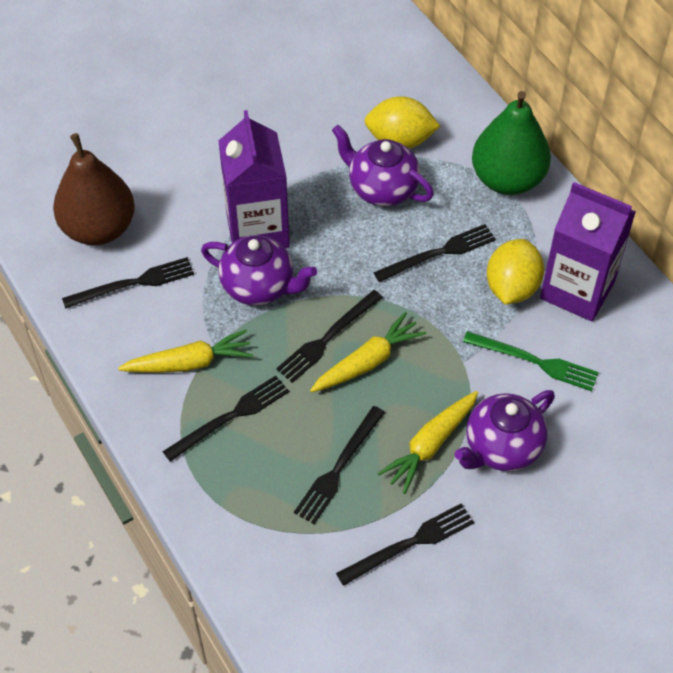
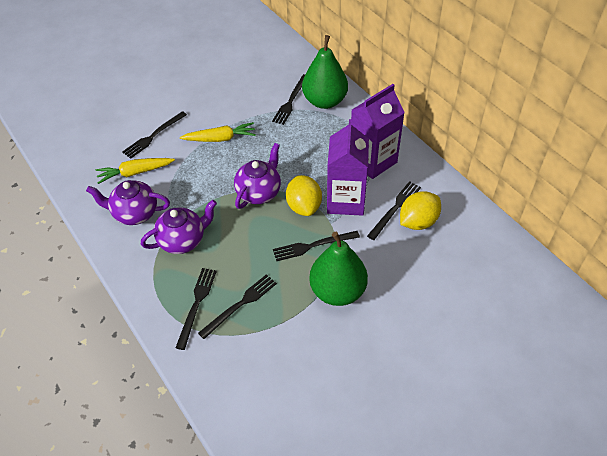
brown pear: 1 -> 0
green fork: 1 -> 0
green pear: 1 -> 2
yellow carrot: 3 -> 2

